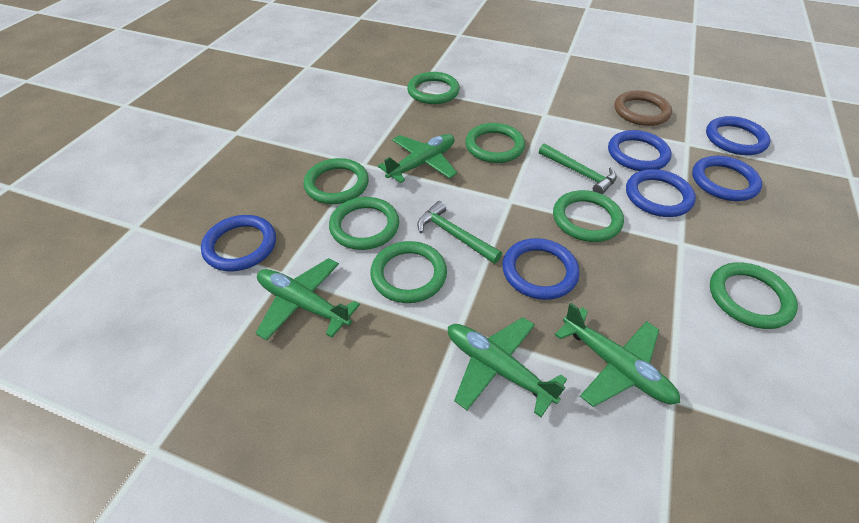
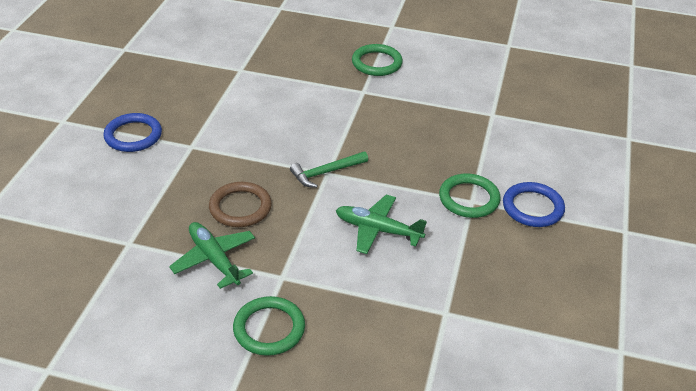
blue ring: 6 -> 2
green hammer: 2 -> 1
green plane: 4 -> 2
green ring: 7 -> 3

